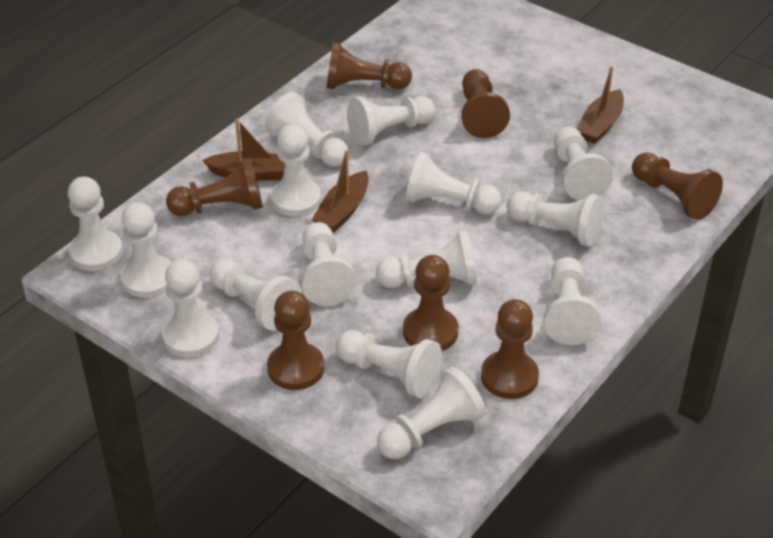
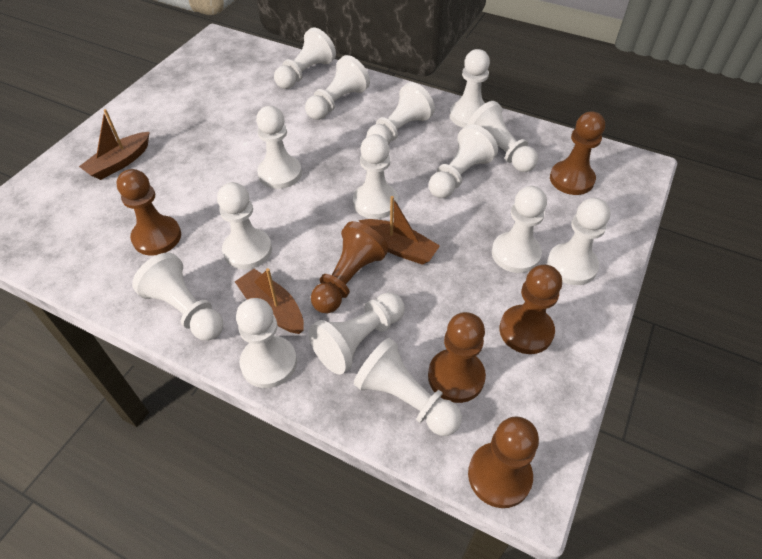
brown pawn: 7 -> 6

